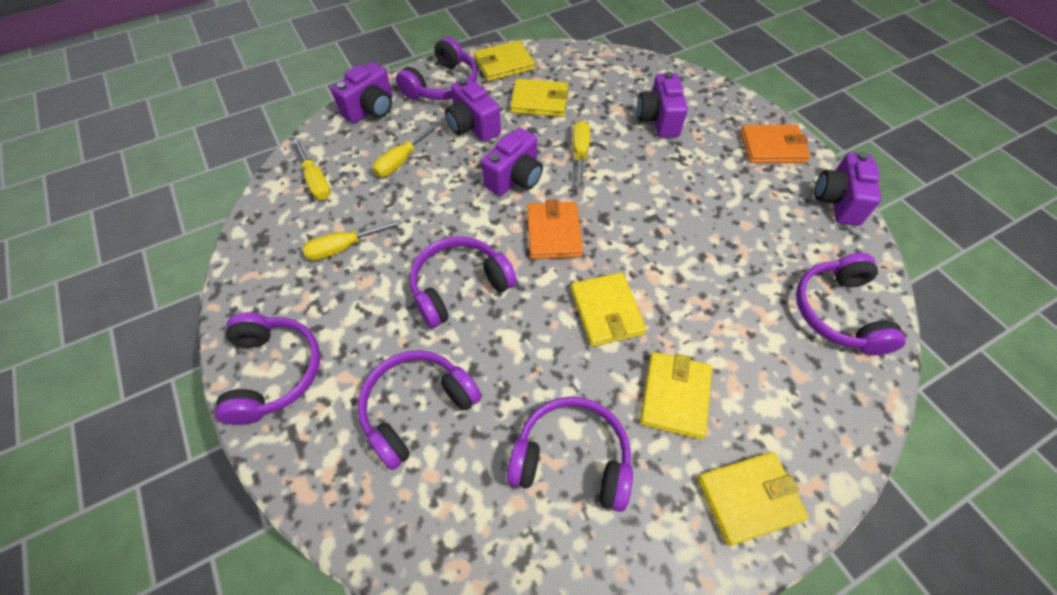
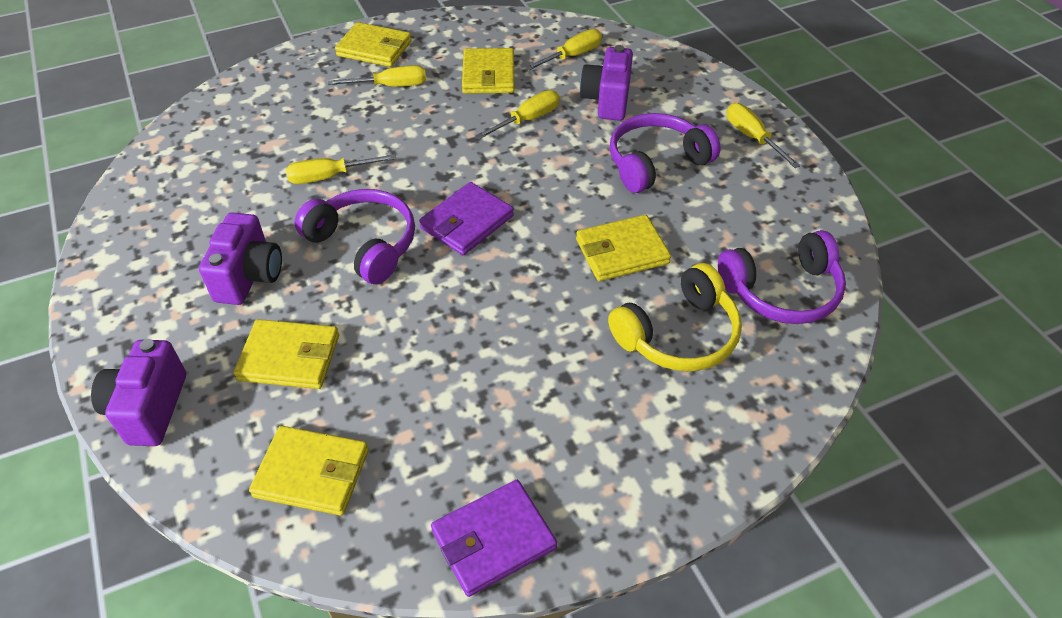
orange wallet: 2 -> 0
purple camera: 5 -> 3
purple headphones: 6 -> 3
purple wallet: 0 -> 2
yellow headphones: 0 -> 1
yellow screwdriver: 4 -> 5

